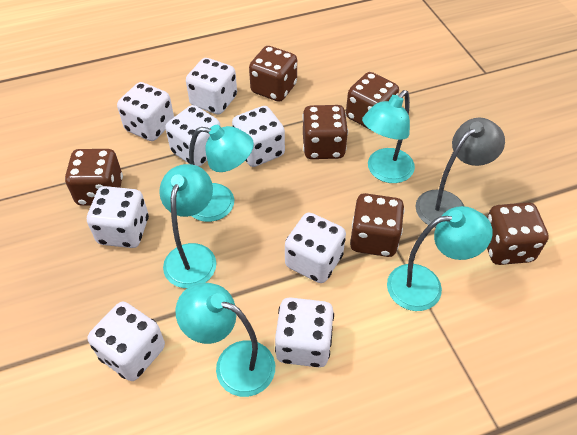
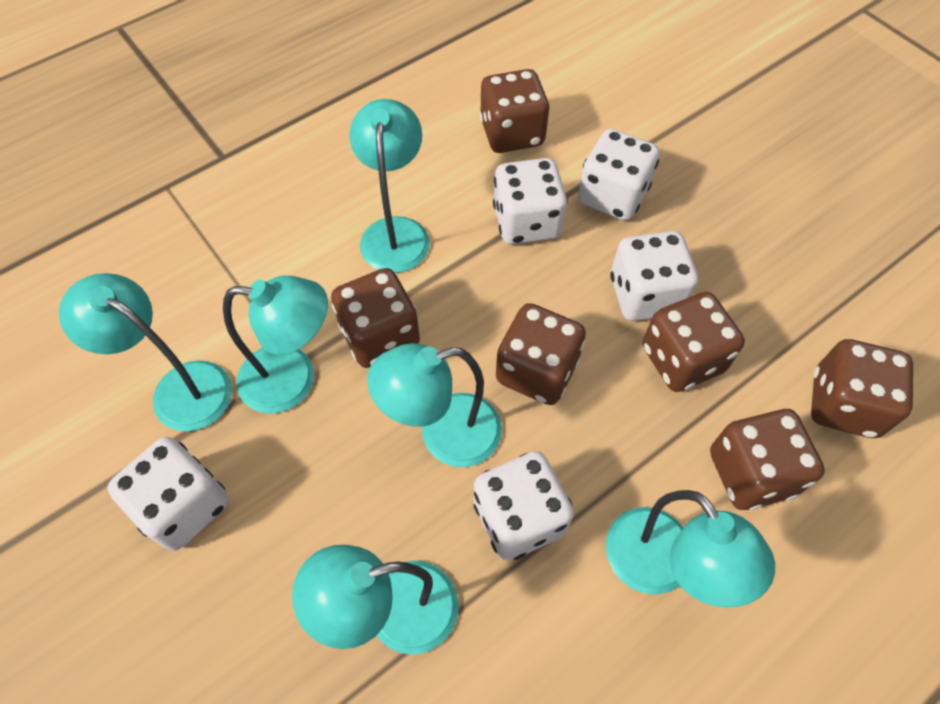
grey lamp: 1 -> 0
turquoise lamp: 5 -> 6
white dice: 8 -> 5

